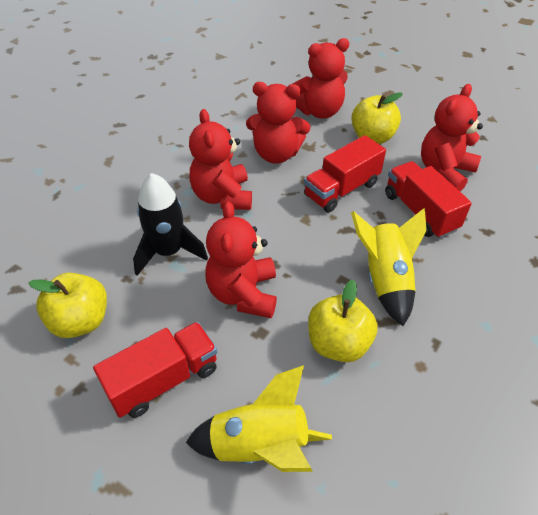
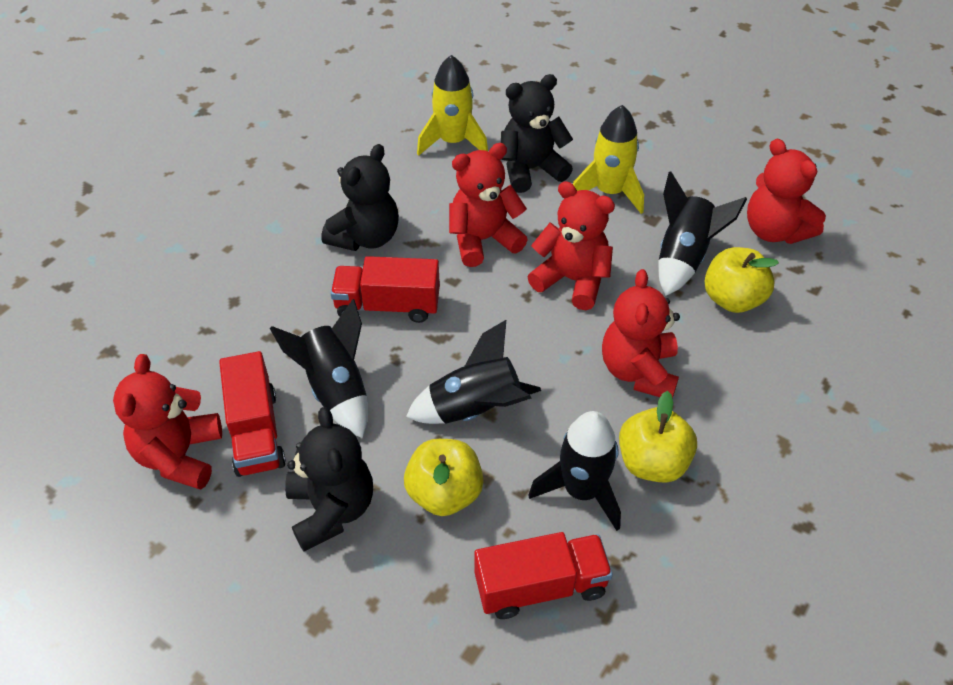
black rocket: 1 -> 4
black teddy bear: 0 -> 3

